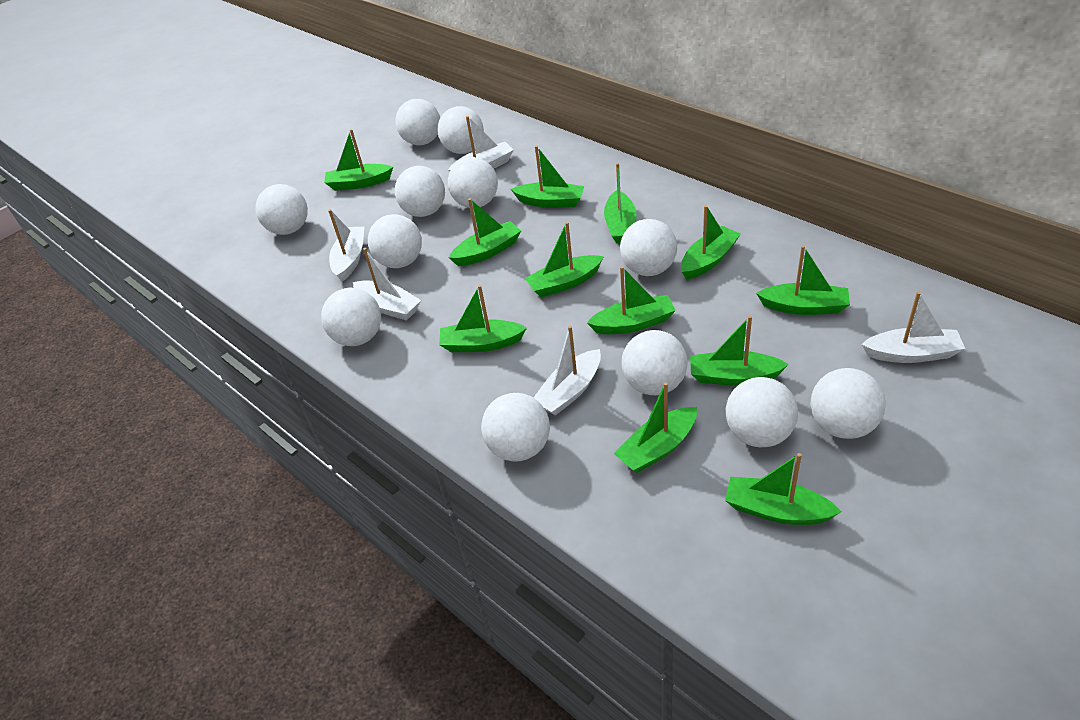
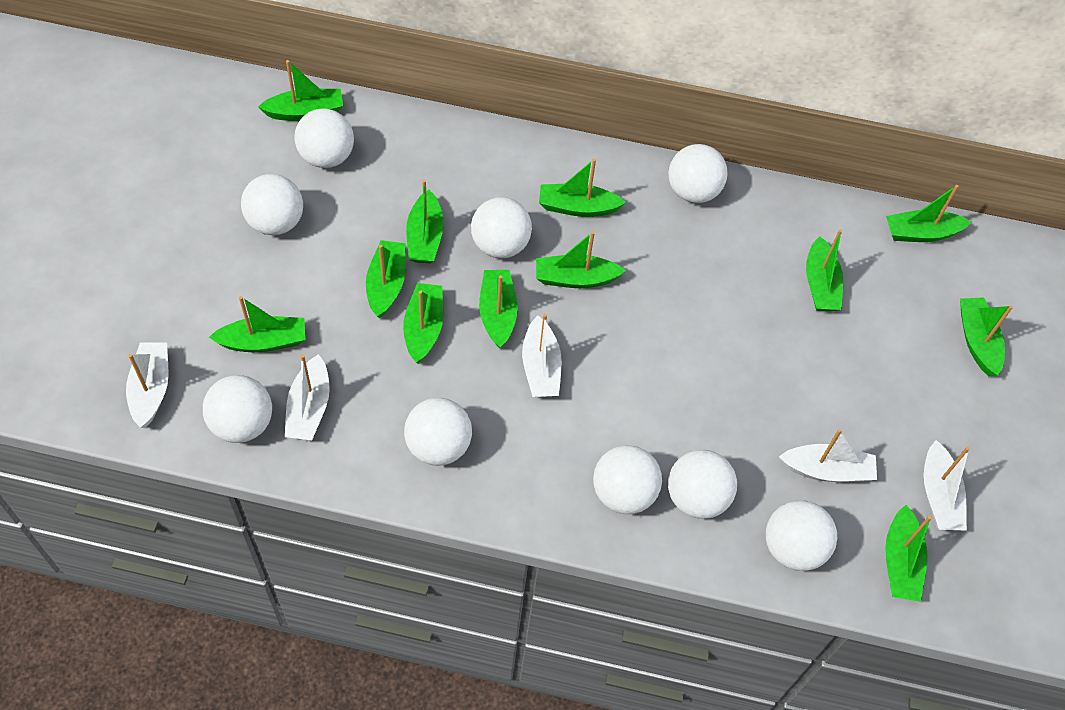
white ball: 12 -> 9

